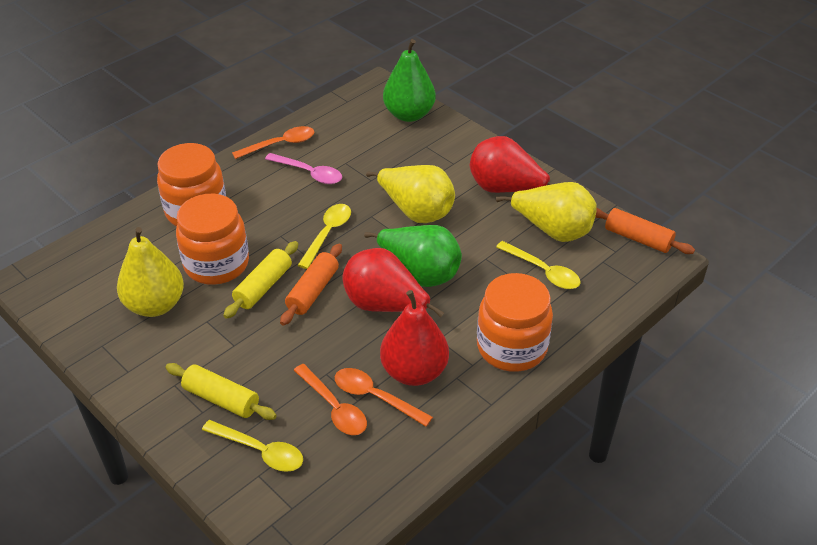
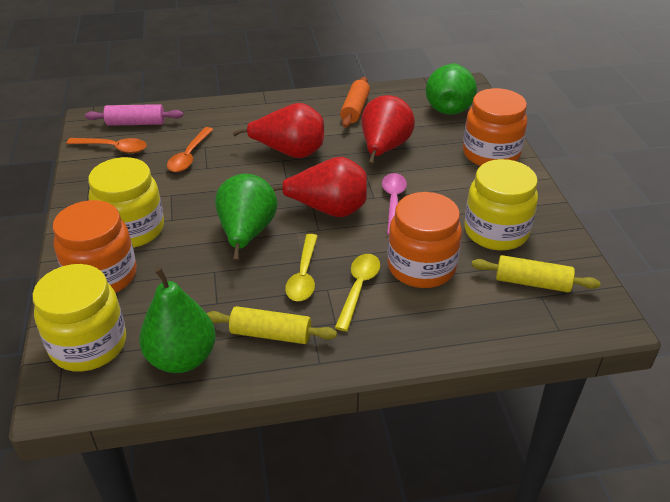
green pear: 2 -> 3
orange rolling pin: 2 -> 1
orange spoon: 3 -> 2
pink rolling pin: 0 -> 1
yellow jar: 0 -> 3
yellow pear: 3 -> 0
yellow spoon: 3 -> 2

